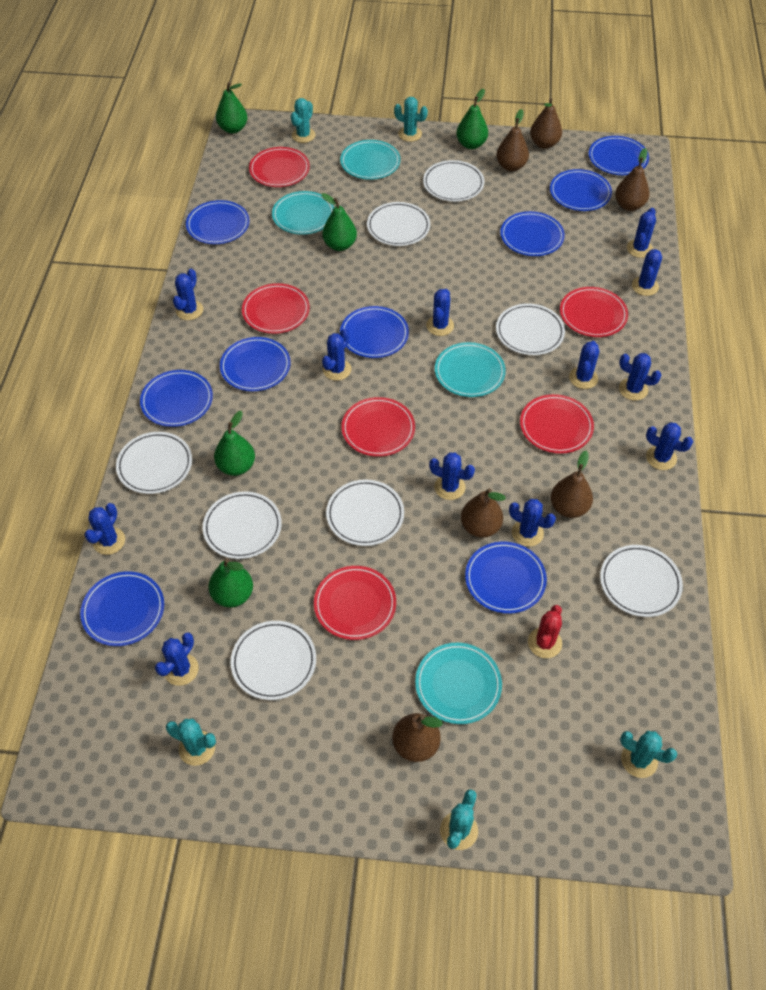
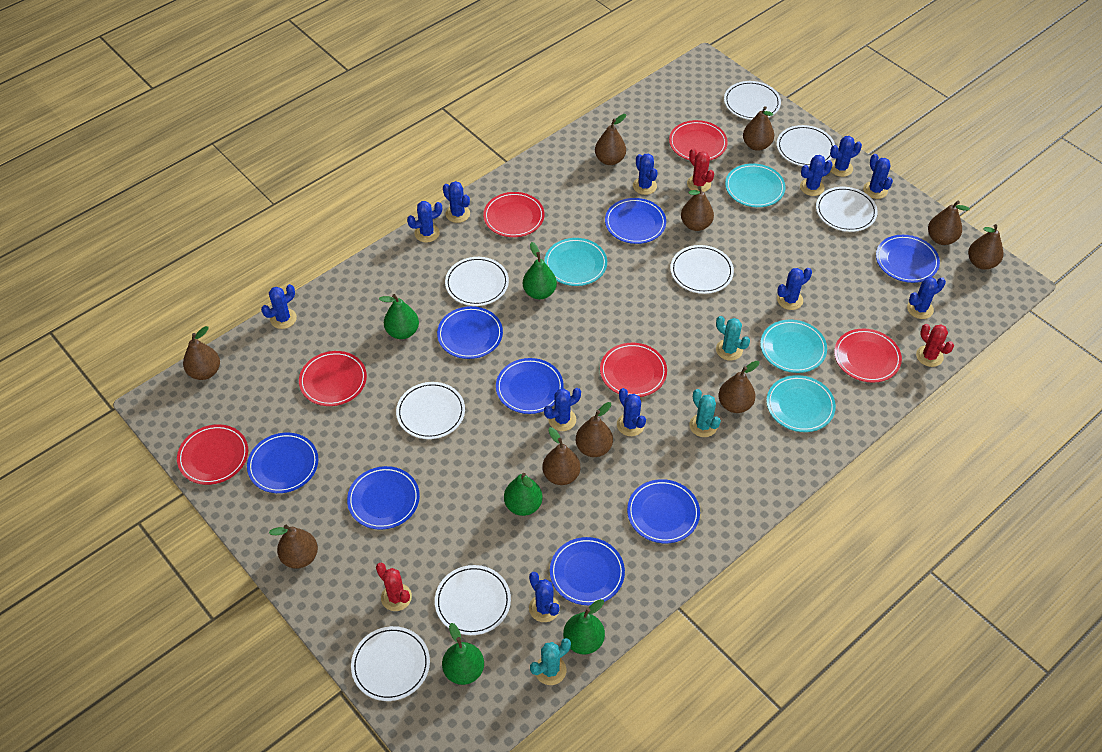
blue plate: 9 -> 8
brown pear: 6 -> 10
red cactus: 1 -> 3
turquoise cactus: 5 -> 3

